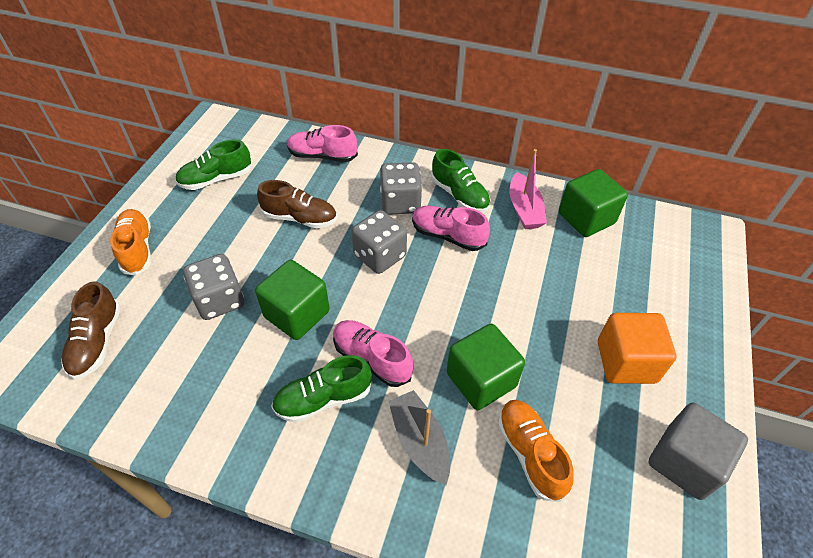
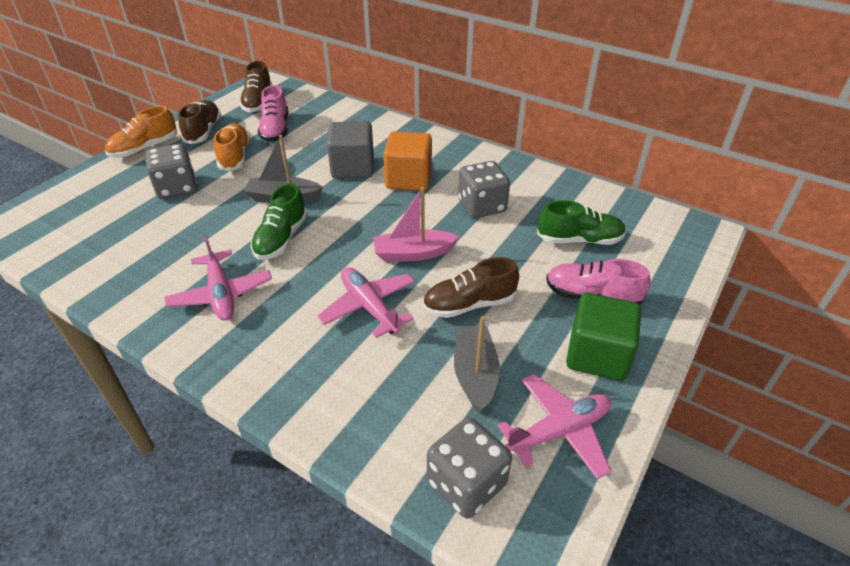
brown shoe: 2 -> 3
green cube: 3 -> 1
green shoe: 3 -> 2
grey boat: 1 -> 2
pink plane: 0 -> 3
pink shoe: 3 -> 2

